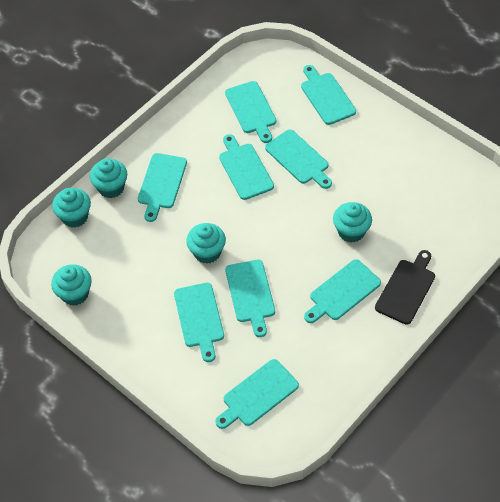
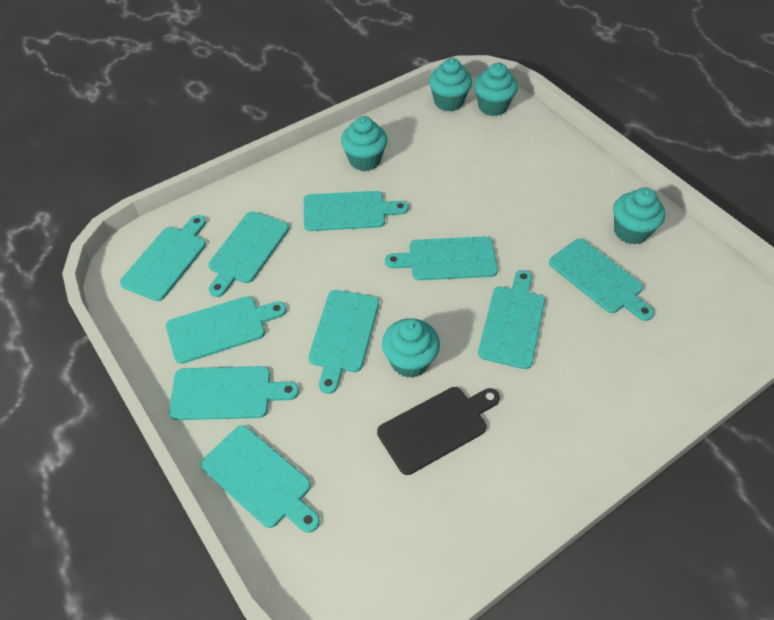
turquoise cutting board: 9 -> 10

